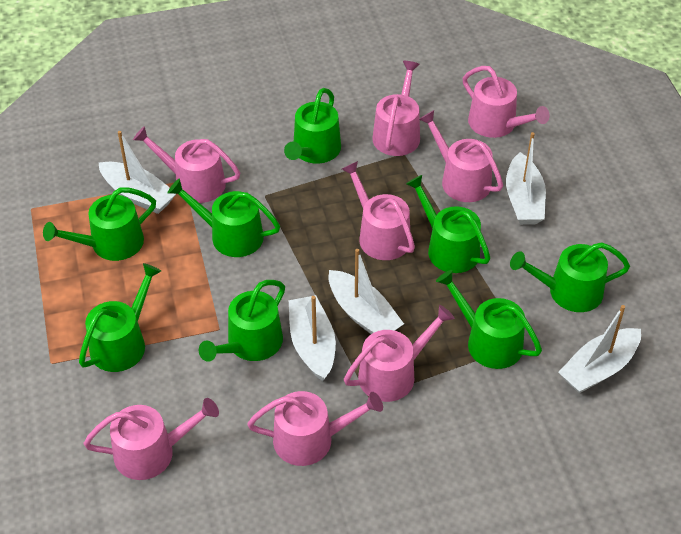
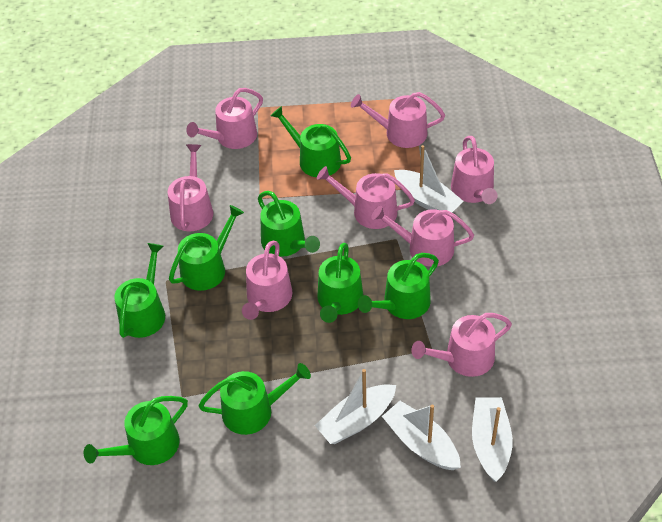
white boat: 5 -> 4

